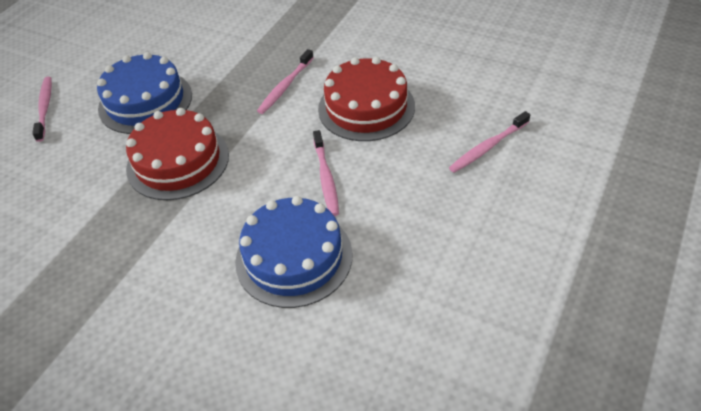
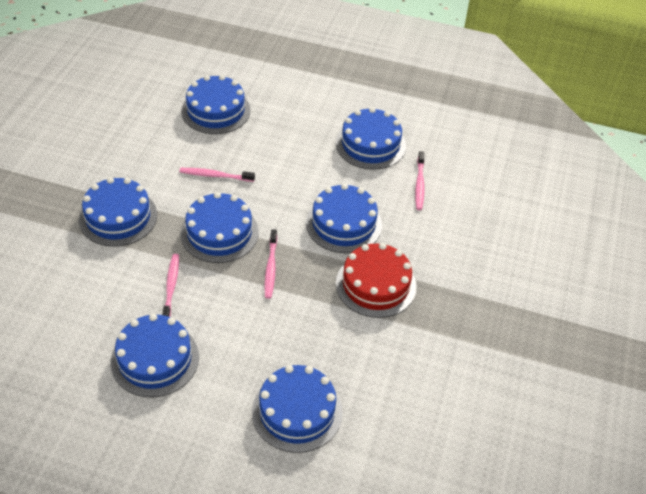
blue cake: 2 -> 7
red cake: 2 -> 1

